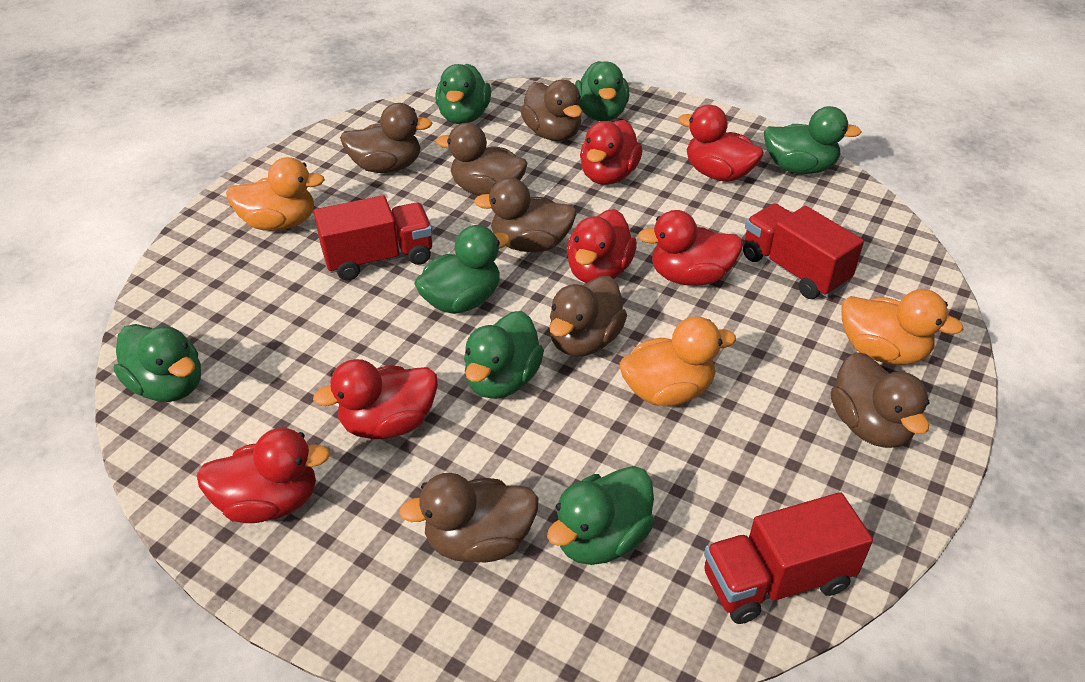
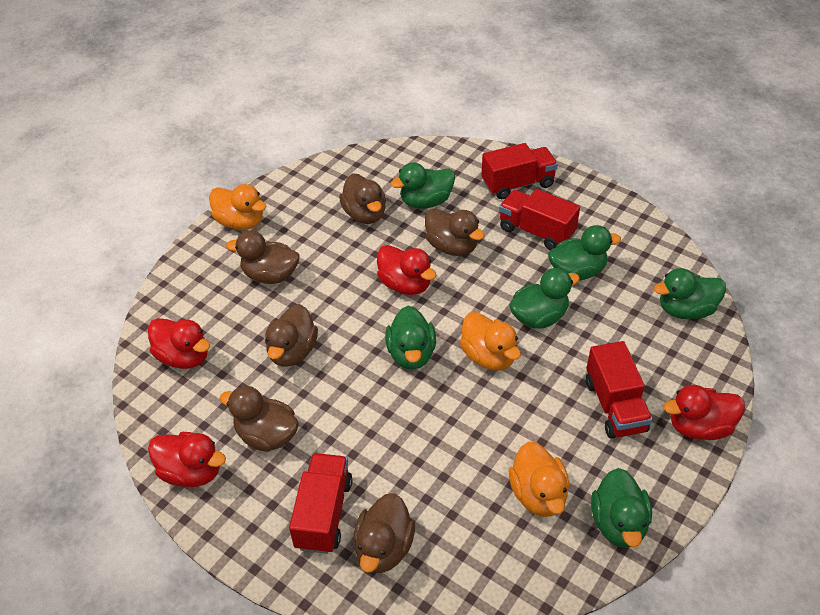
brown duck: 7 -> 6
green duck: 7 -> 6
red duck: 6 -> 4
red truck: 3 -> 4

